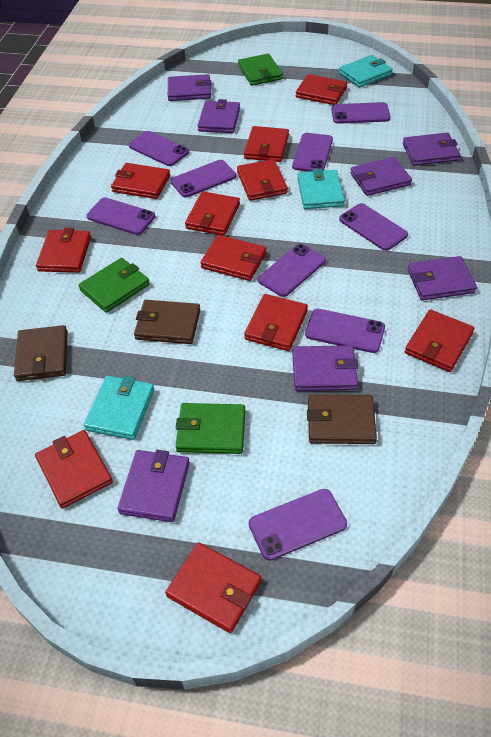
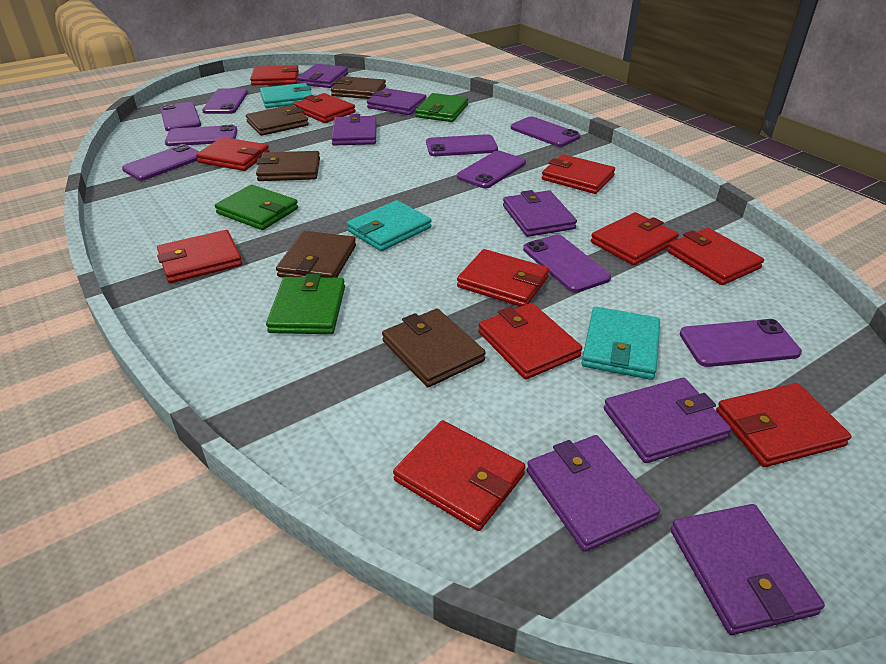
brown wallet: 3 -> 5

